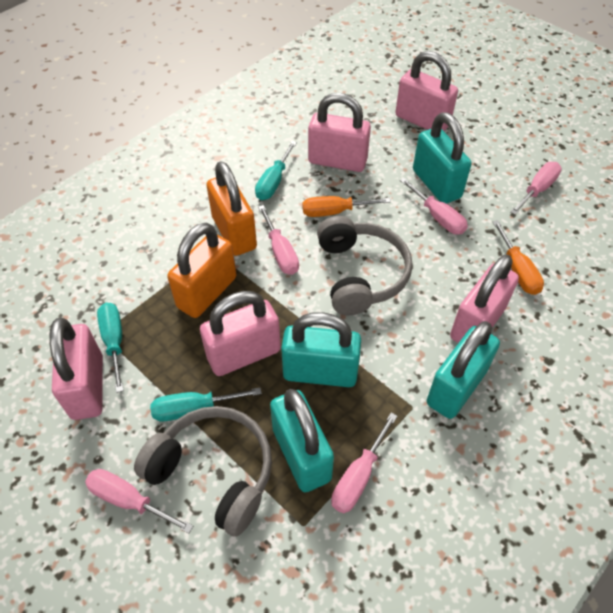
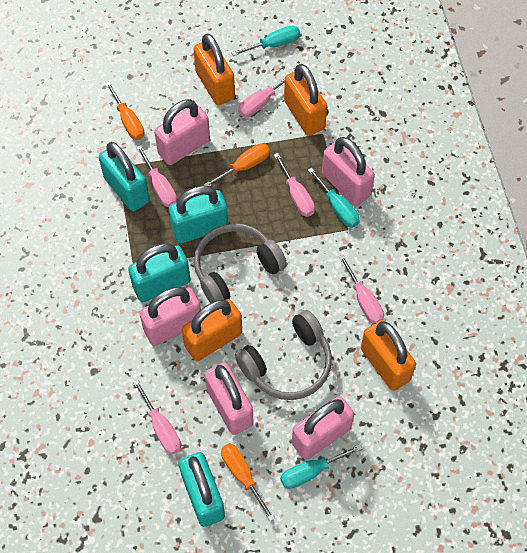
orange padlock: 2 -> 4
orange screwdriver: 2 -> 3

